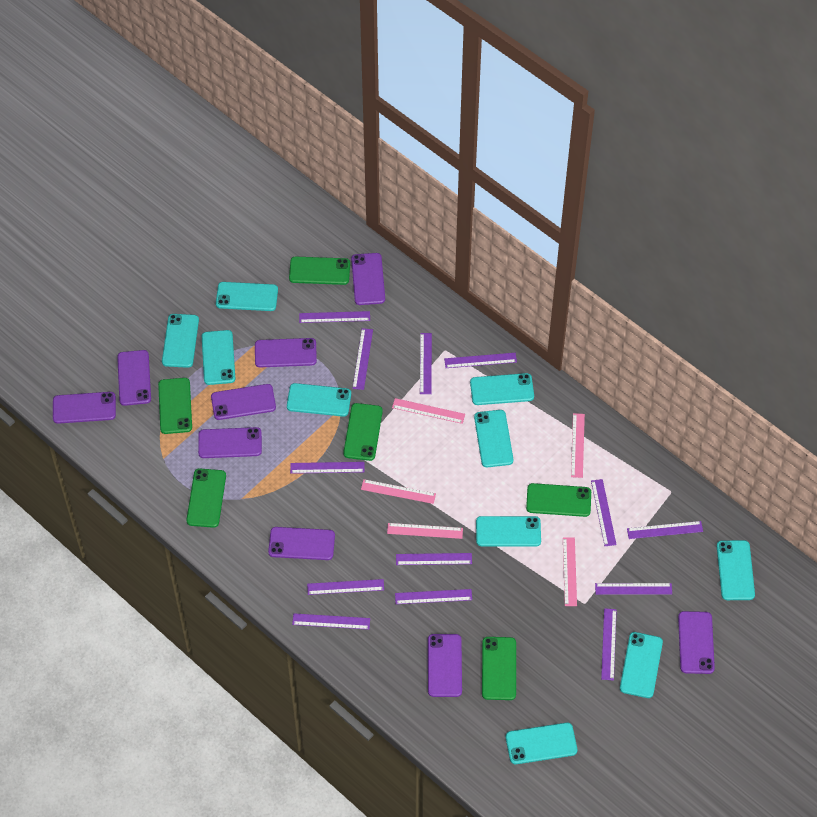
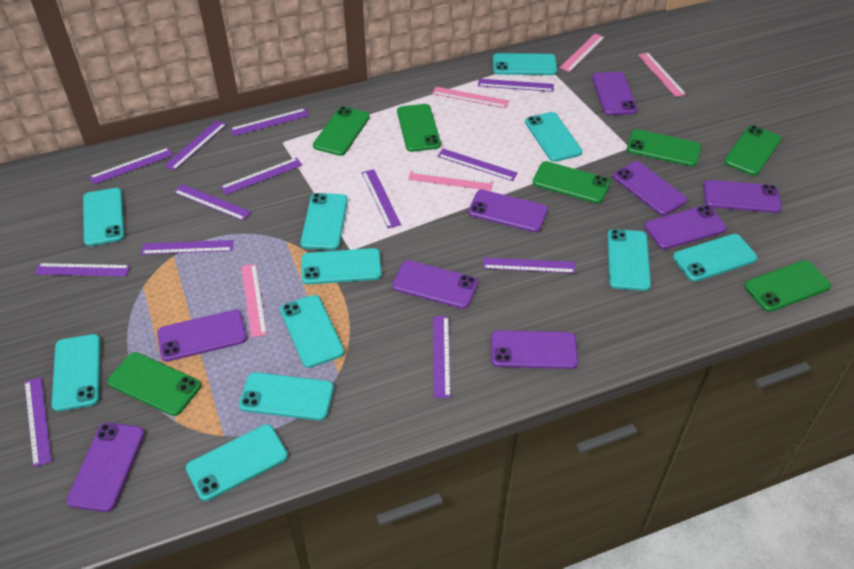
green phone: 6 -> 7
turquoise phone: 10 -> 11

